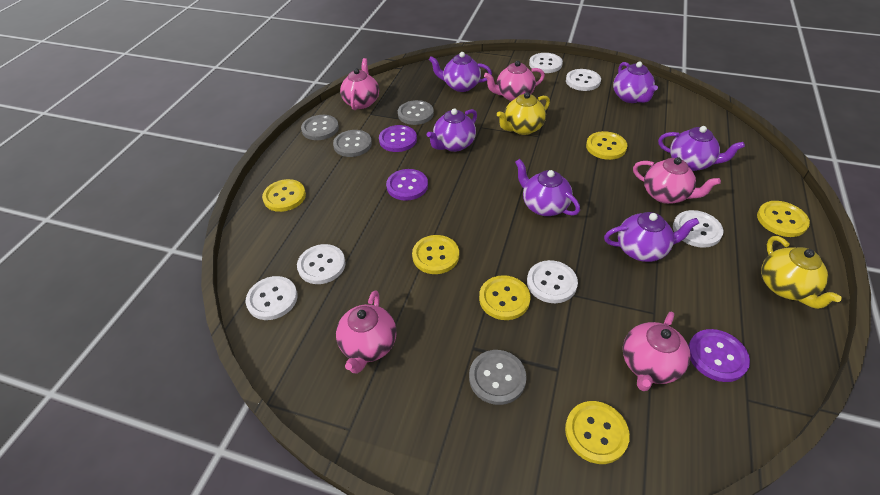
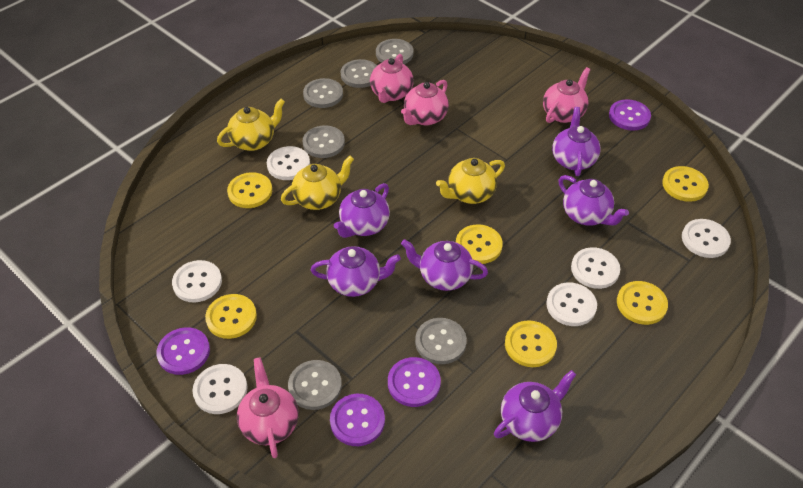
grey button: 4 -> 6
pink teapot: 5 -> 4
purple button: 3 -> 4
yellow teapot: 2 -> 3

